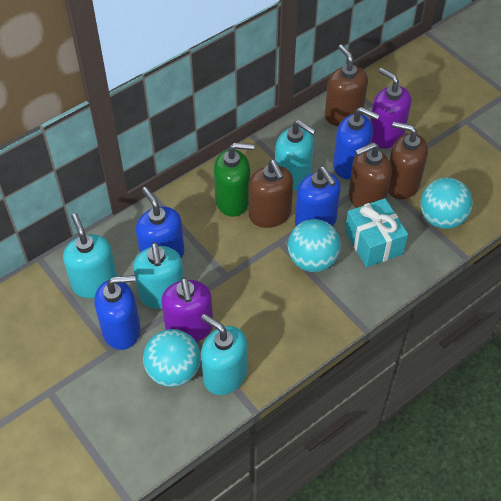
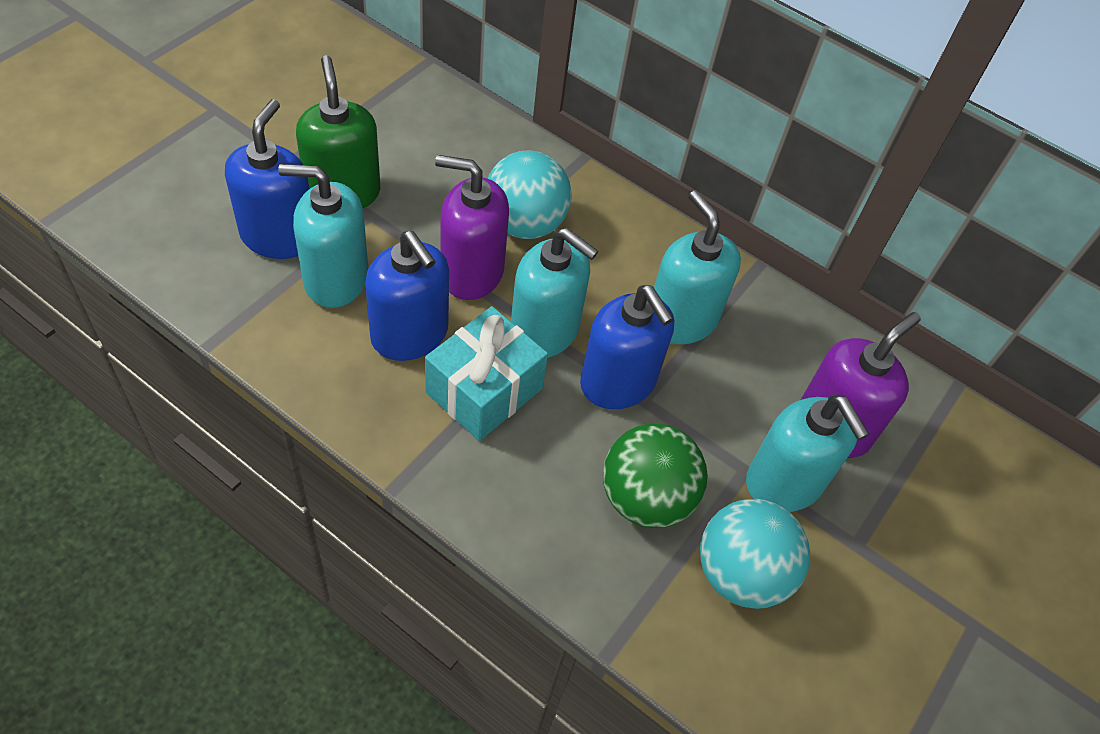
blue soap dispenser: 4 -> 3
brown soap dispenser: 4 -> 0
green ball: 0 -> 1
turquoise ball: 3 -> 2

